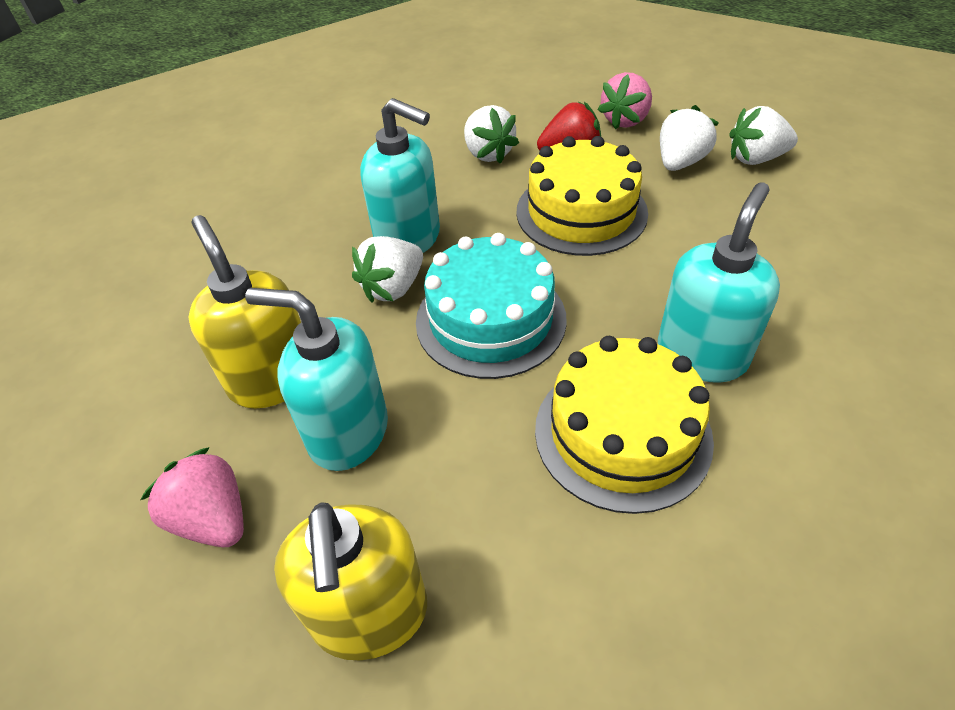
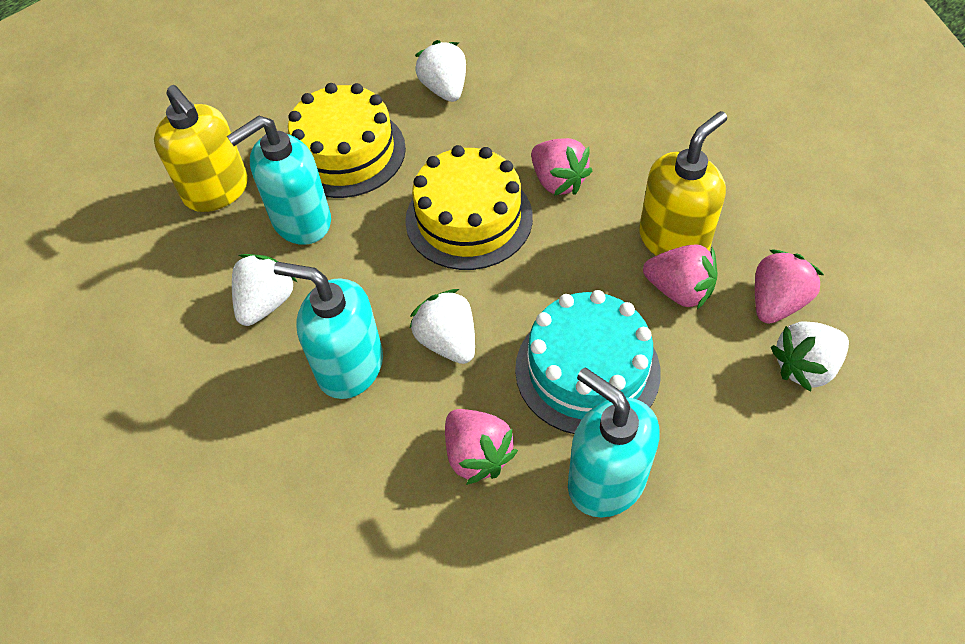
pink strawberry: 2 -> 4
red strawberry: 1 -> 0

